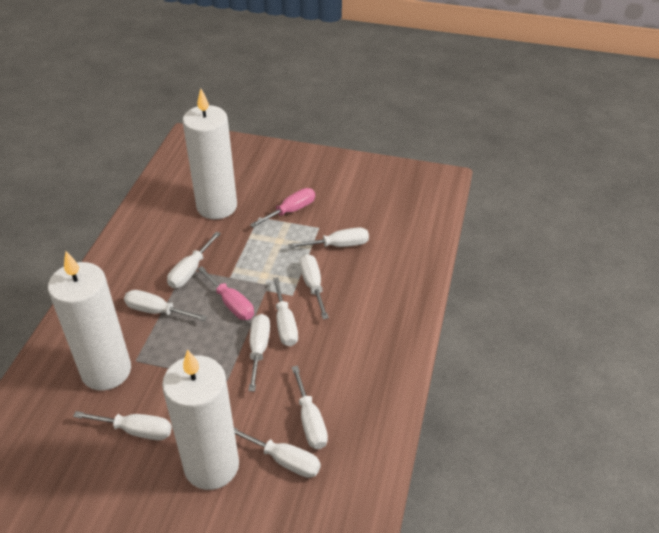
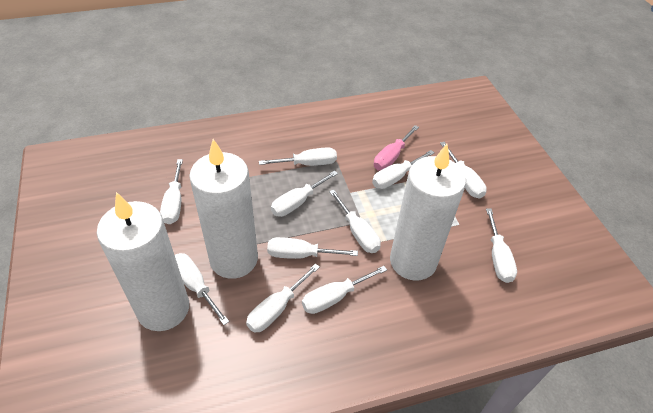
pink screwdriver: 2 -> 1
white screwdriver: 9 -> 11

